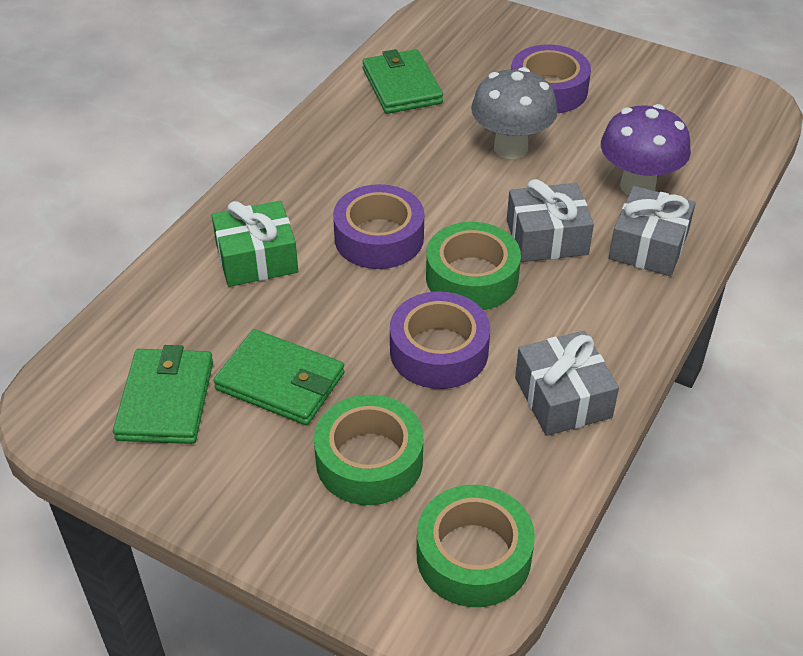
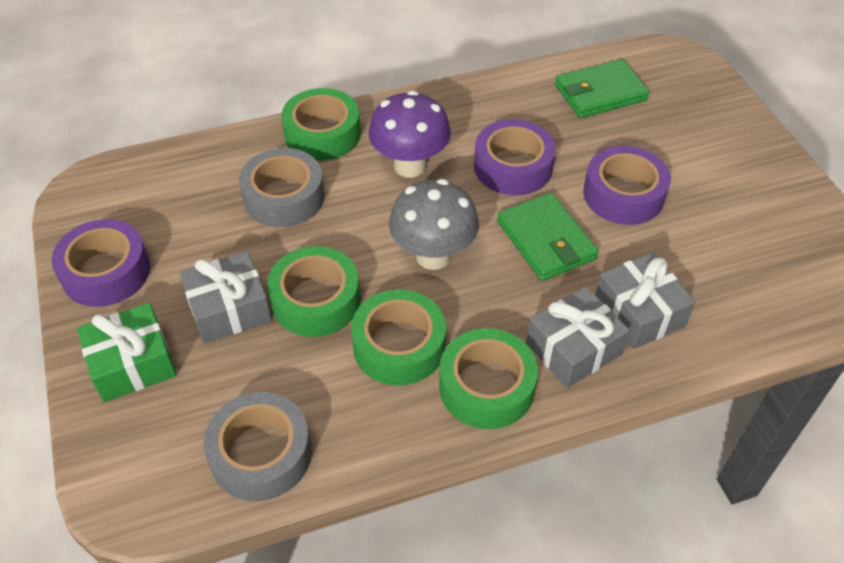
green tape: 3 -> 4
green wallet: 3 -> 2
grey tape: 0 -> 2

